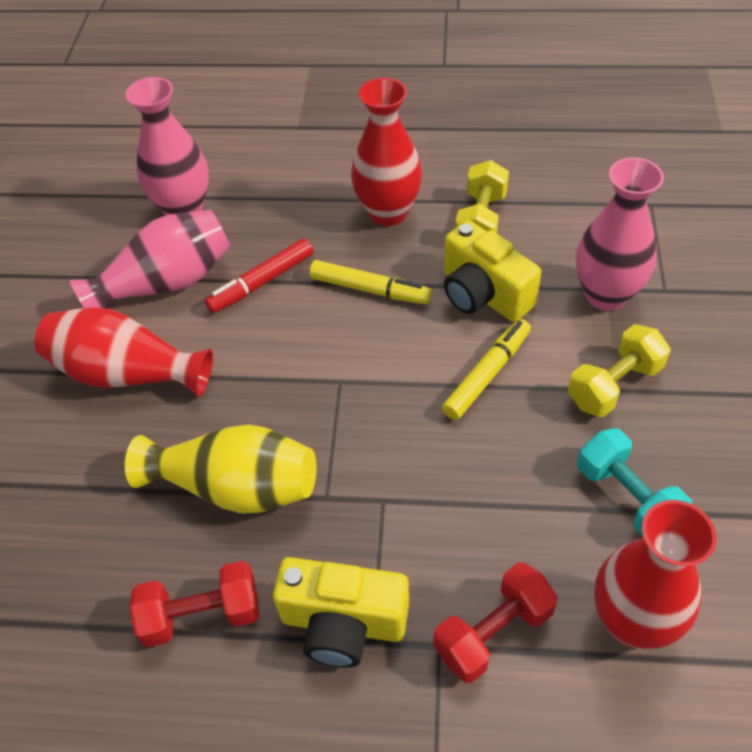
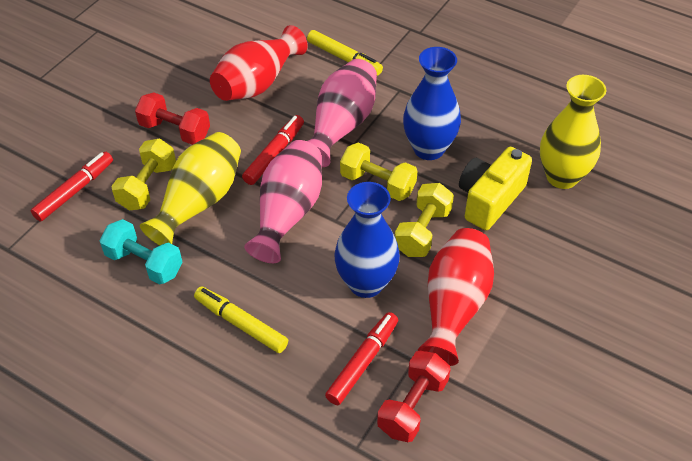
blue vase: 0 -> 2
pink vase: 3 -> 2
red marker: 1 -> 3
red vase: 3 -> 2
yellow camera: 2 -> 1
yellow dumbbell: 2 -> 3
yellow vase: 1 -> 2

